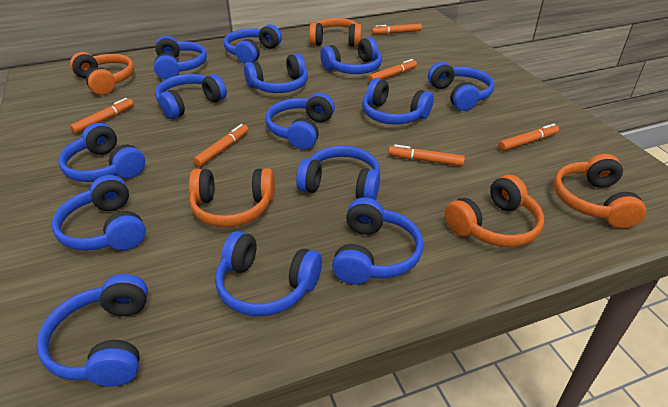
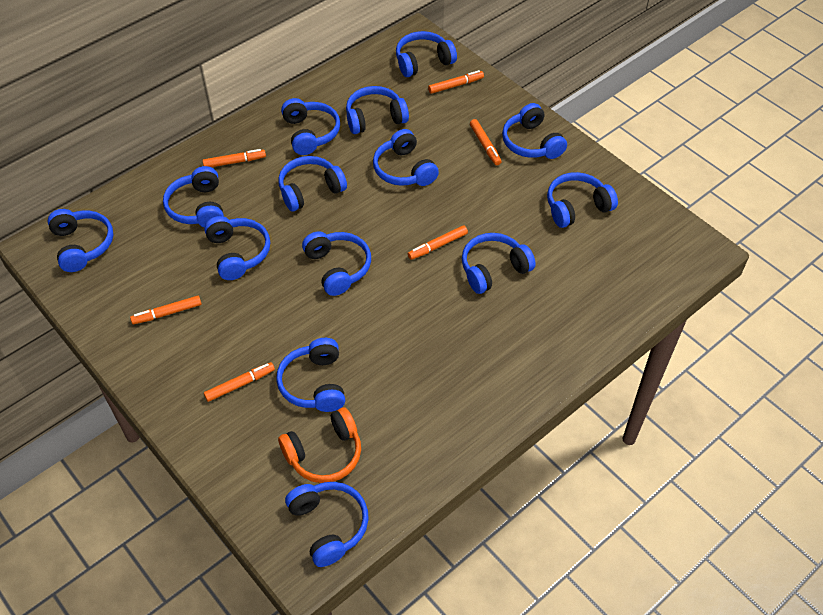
orange headphones: 5 -> 1

